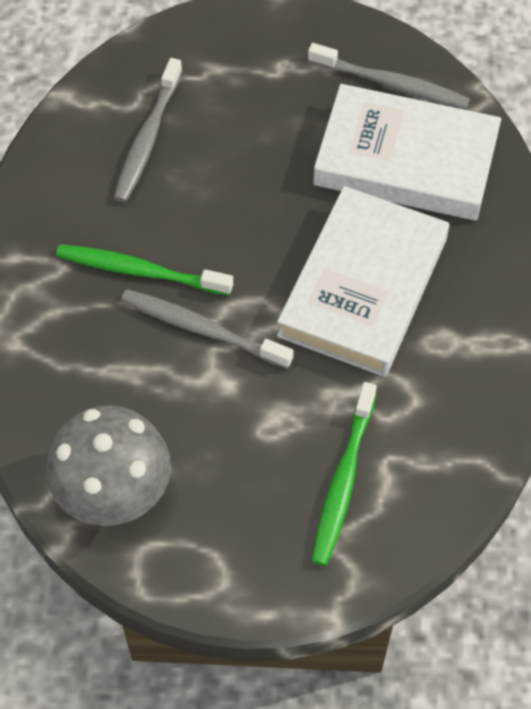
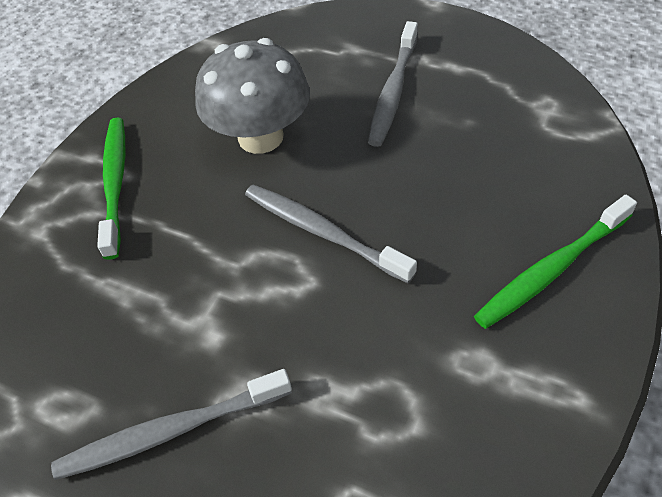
white book: 2 -> 0

